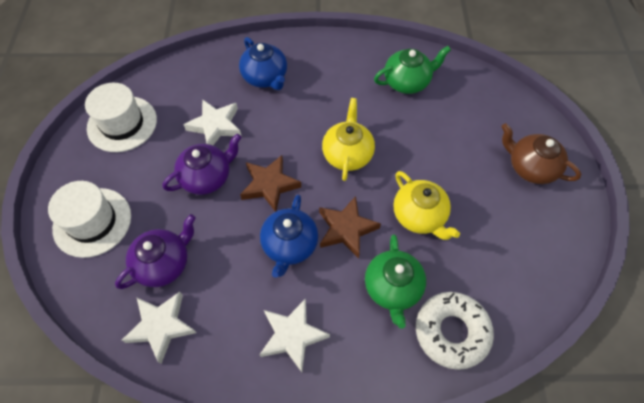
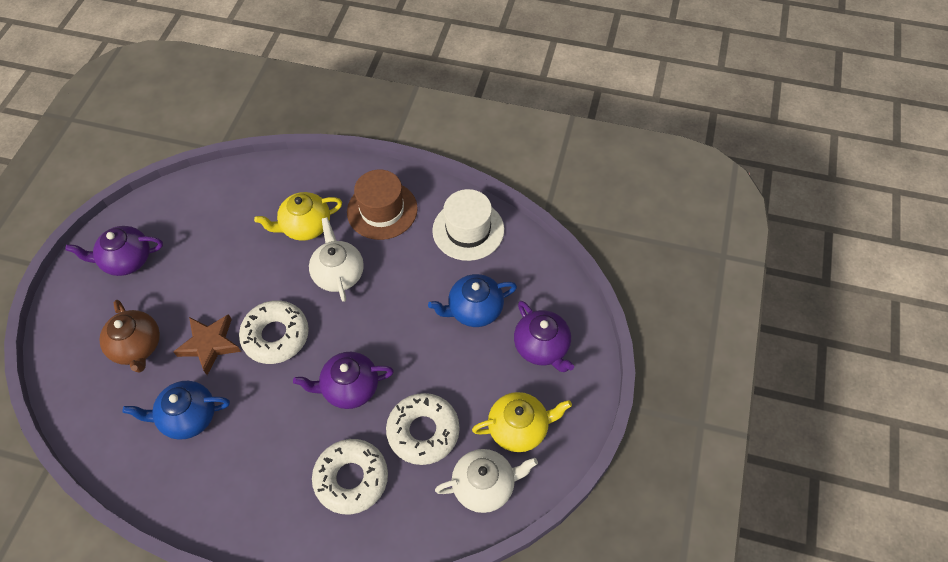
brown hat: 0 -> 1
brown star: 2 -> 1
green teapot: 2 -> 0
purple teapot: 2 -> 3
white donut: 1 -> 3
white hat: 2 -> 1
white star: 3 -> 0
white teapot: 0 -> 2

